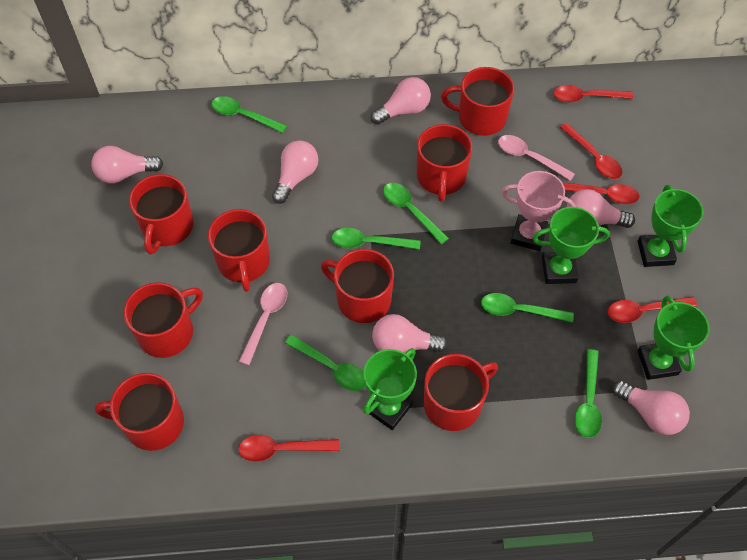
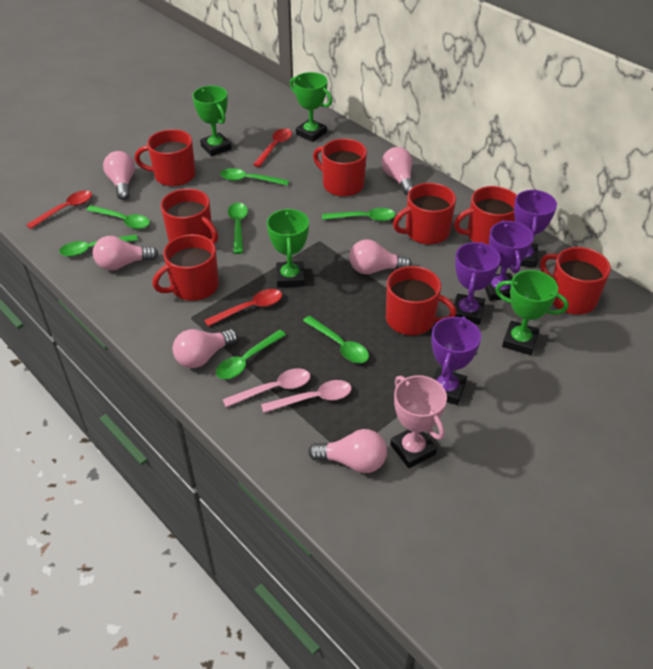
green spoon: 6 -> 7
purple trophy: 0 -> 4
red spoon: 5 -> 3

